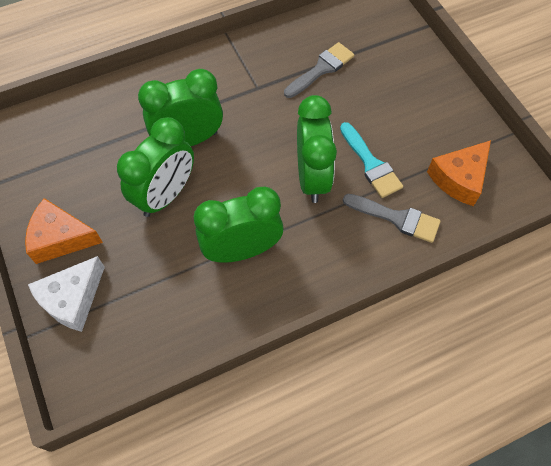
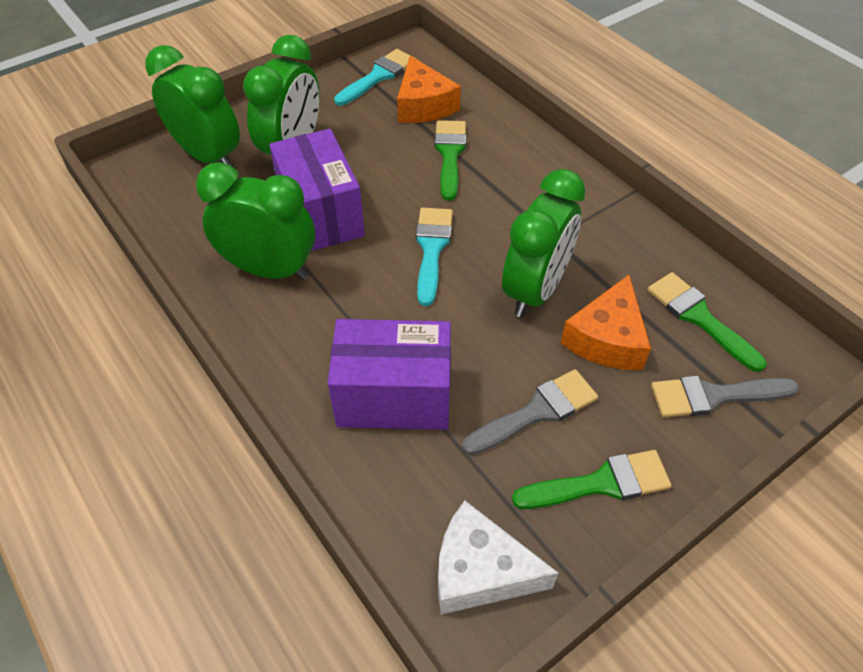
green brush: 0 -> 3
purple box: 0 -> 2
turquoise brush: 1 -> 2

